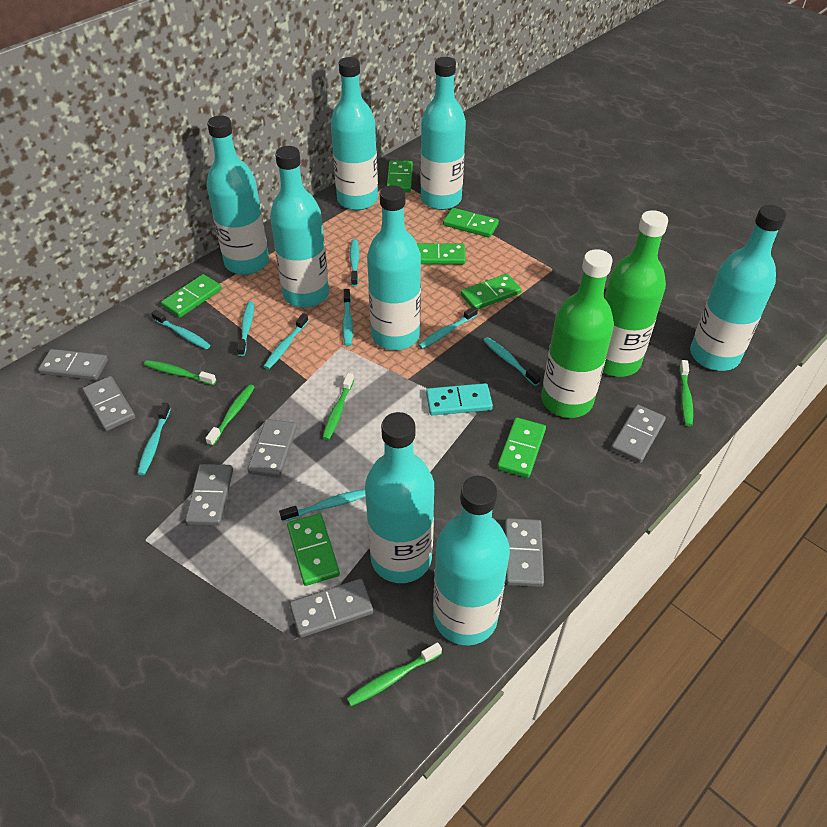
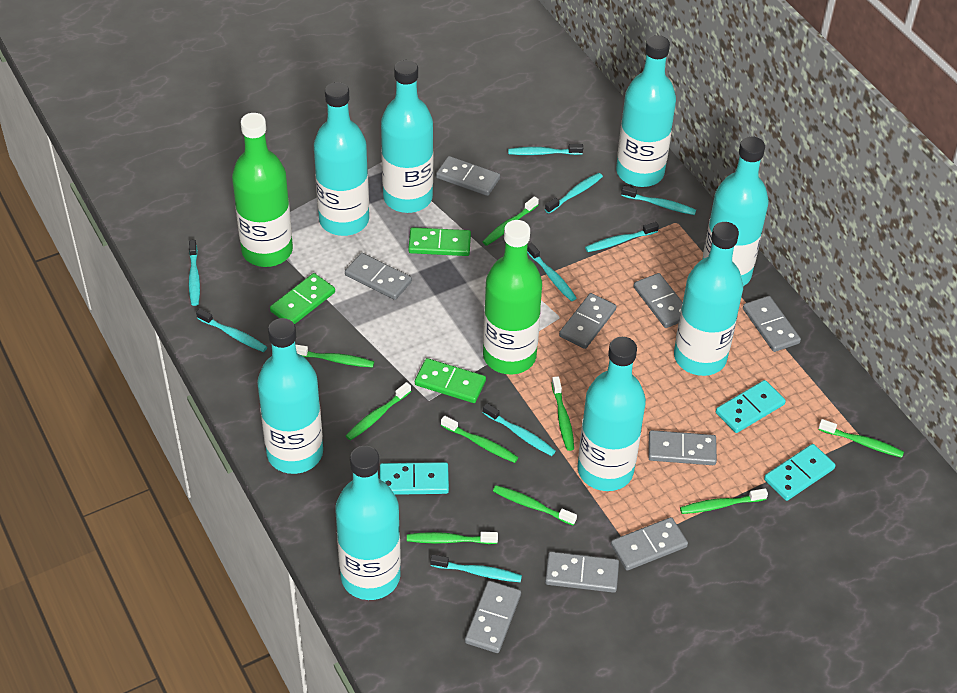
green domino: 7 -> 3
green toothbrush: 5 -> 9
grey domino: 7 -> 9
turquoise domino: 1 -> 3

